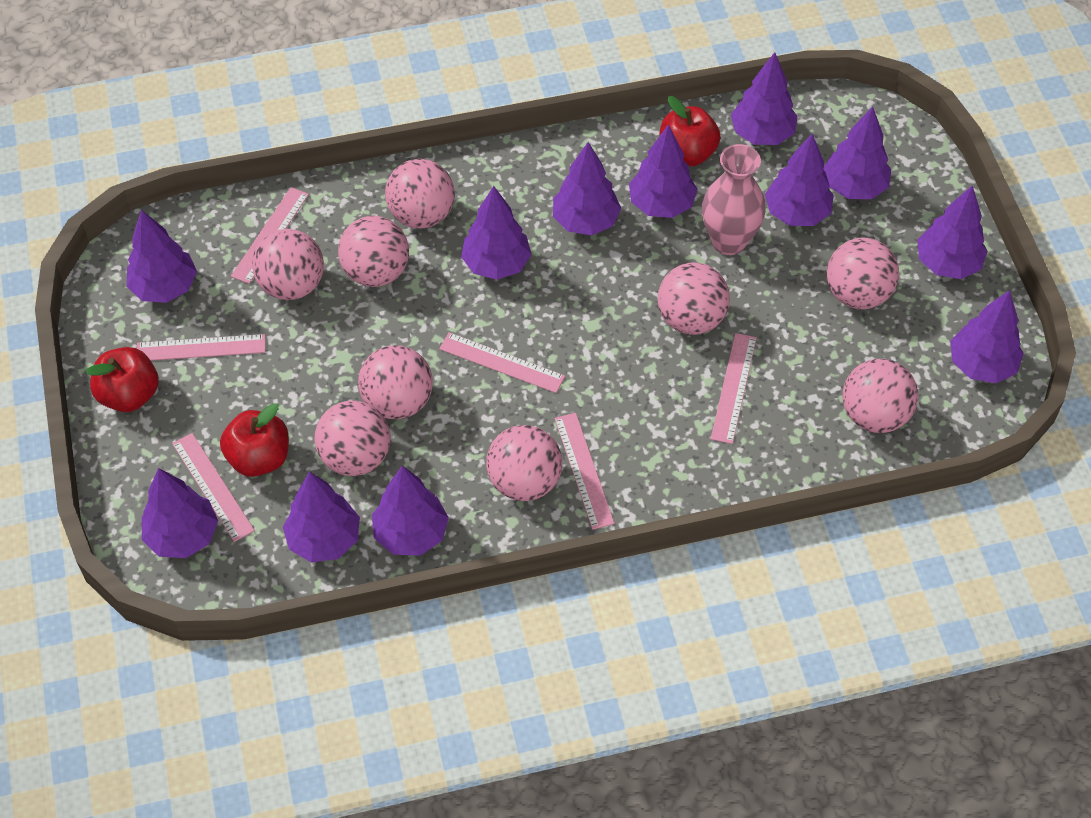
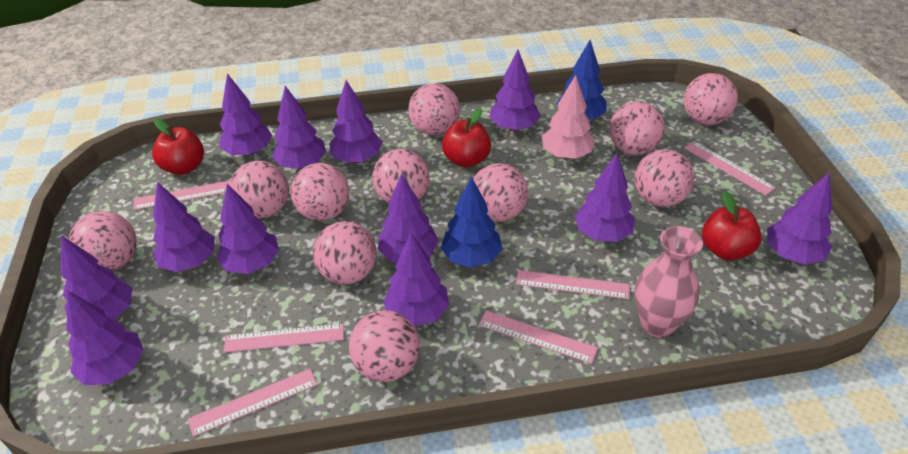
blue tree: 0 -> 2
pink ball: 9 -> 11
pink tree: 0 -> 1

